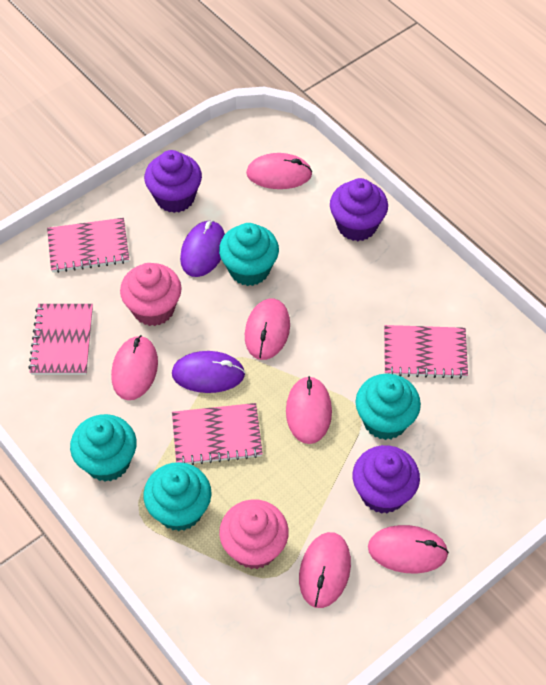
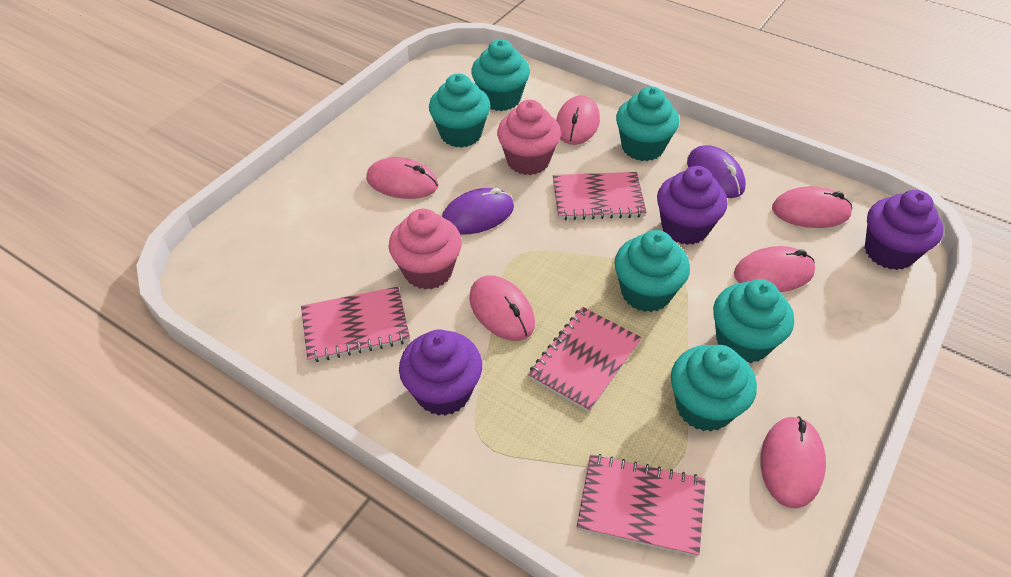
turquoise cupcake: 4 -> 6

